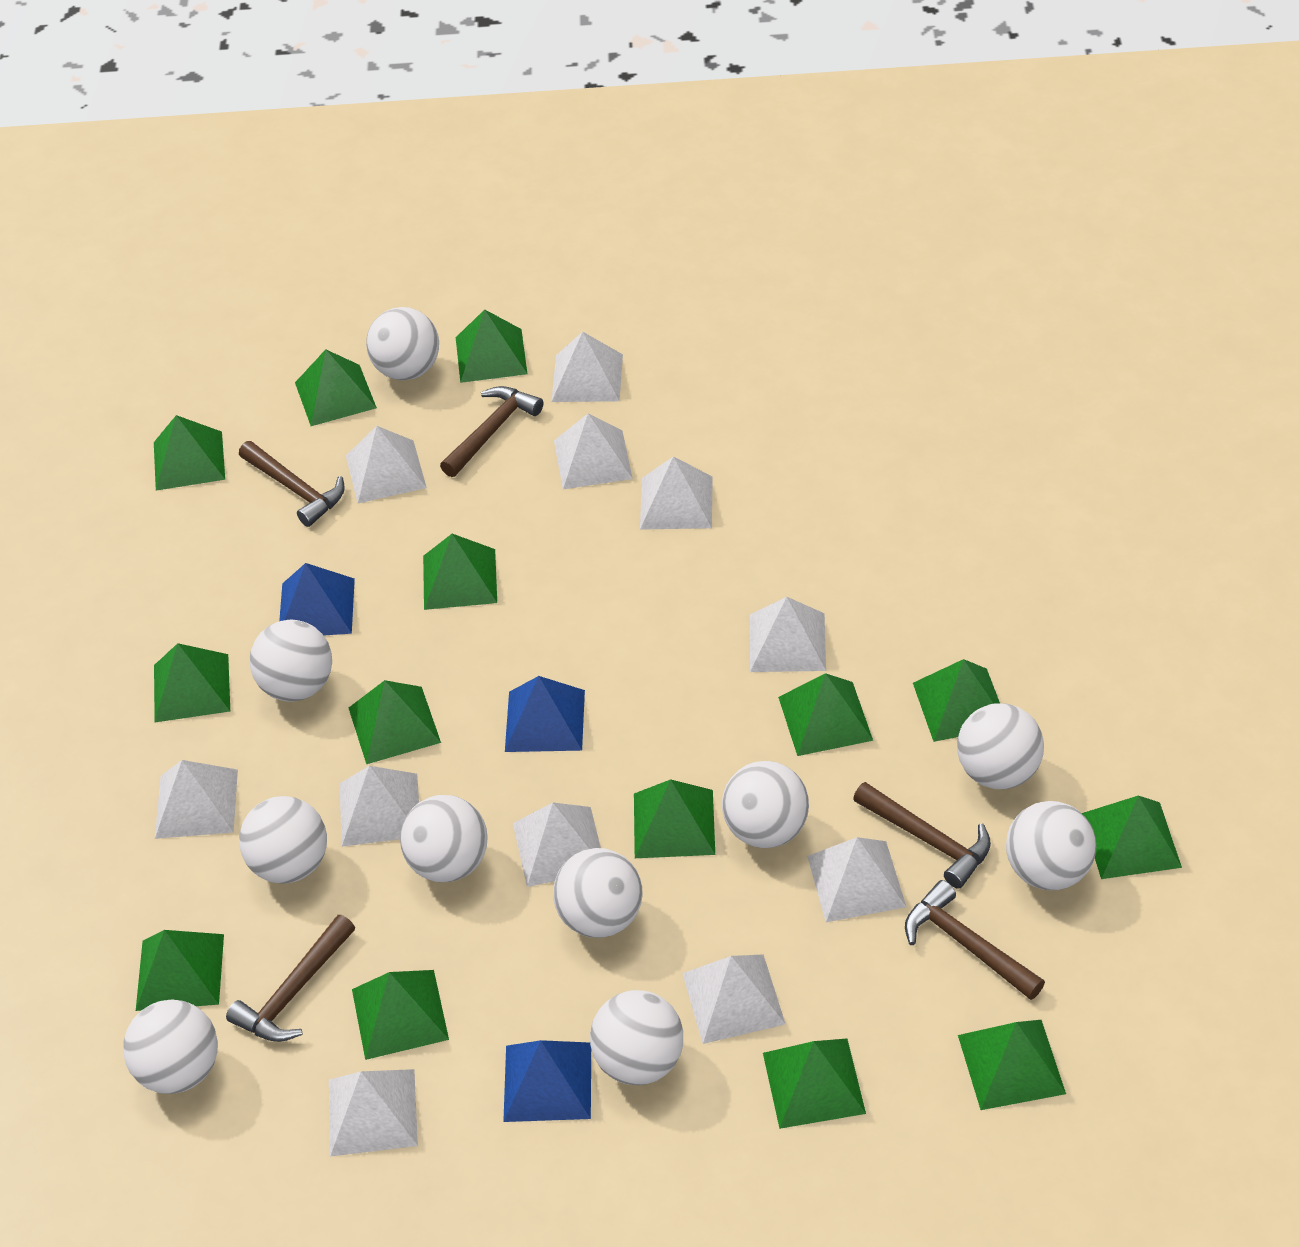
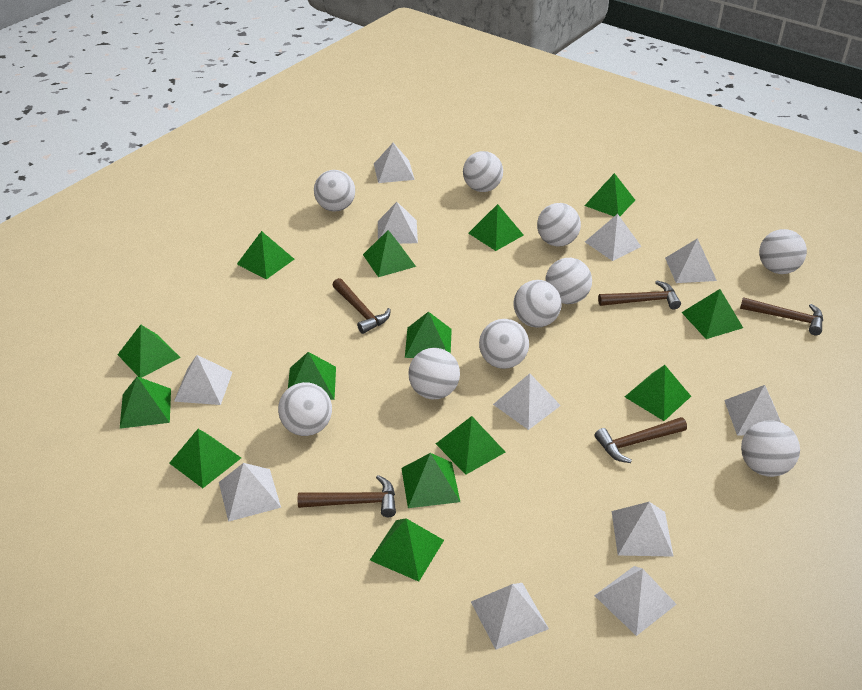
blue pyramid: 3 -> 0

